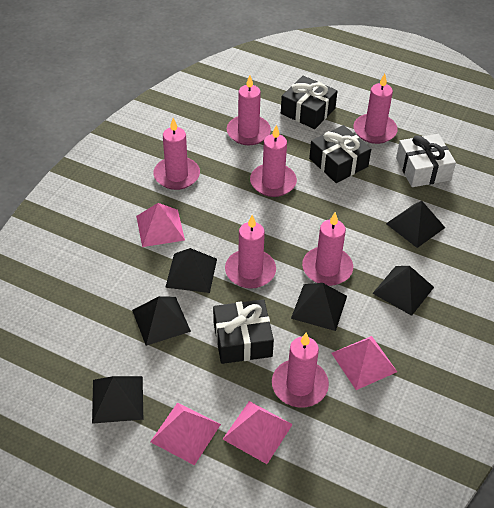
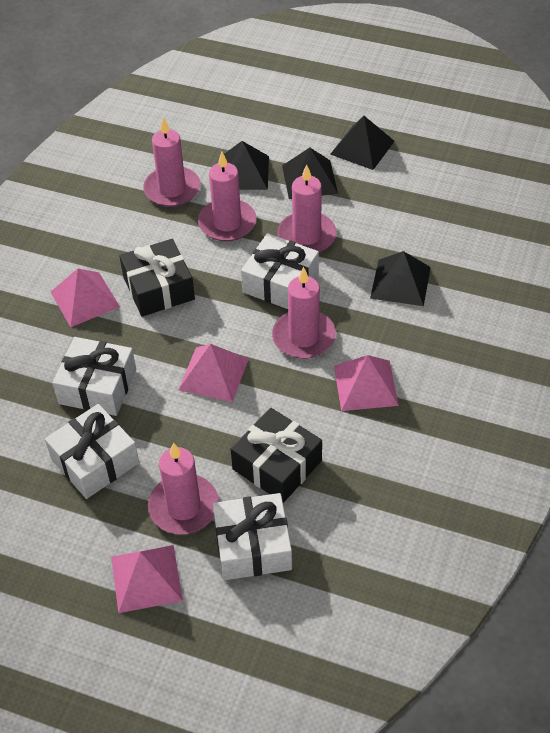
black gift: 3 -> 2
black pyramid: 6 -> 4
pink candle: 7 -> 5
white gift: 1 -> 4

